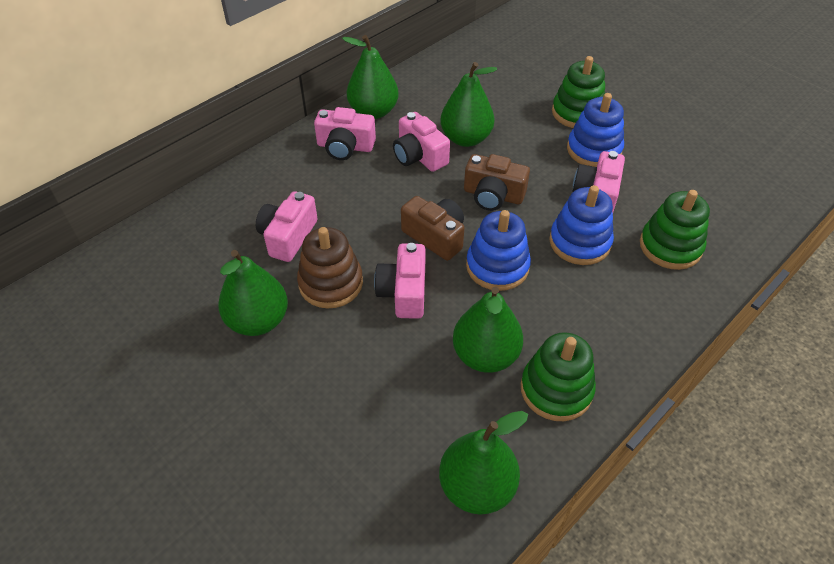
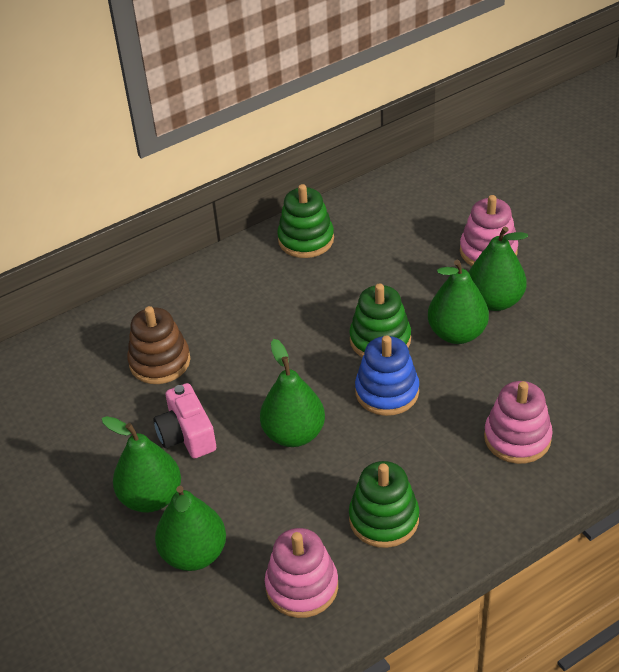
blue stacking toy: 3 -> 1
brown camera: 2 -> 0
pink camera: 5 -> 1
pink stacking toy: 0 -> 3

